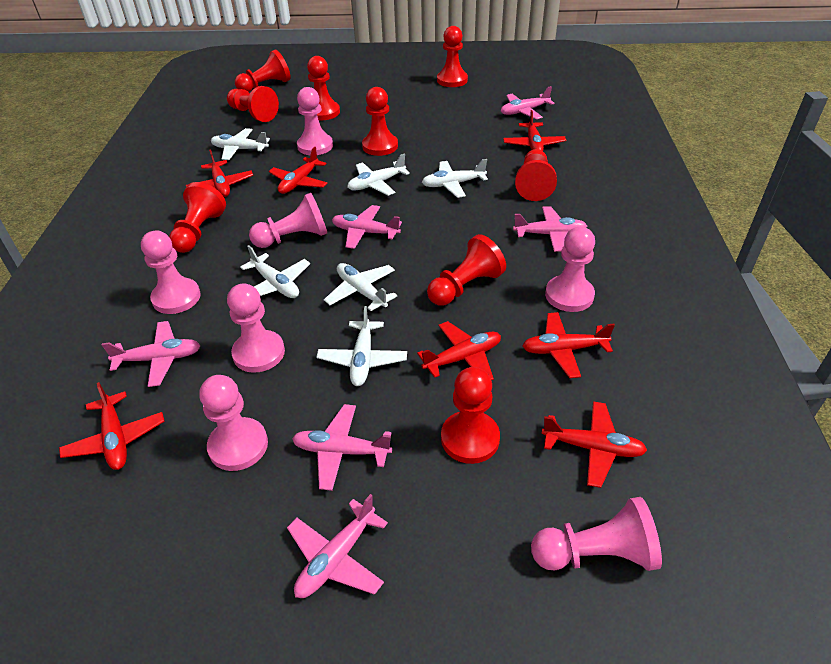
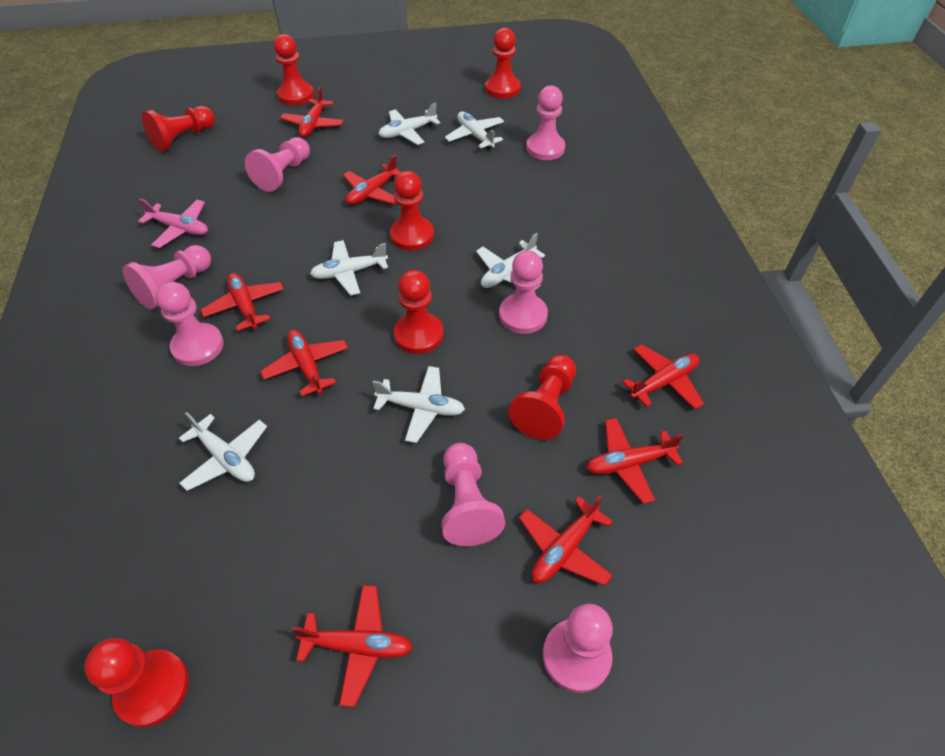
pink plane: 6 -> 1
red pawn: 9 -> 7
red plane: 7 -> 8

